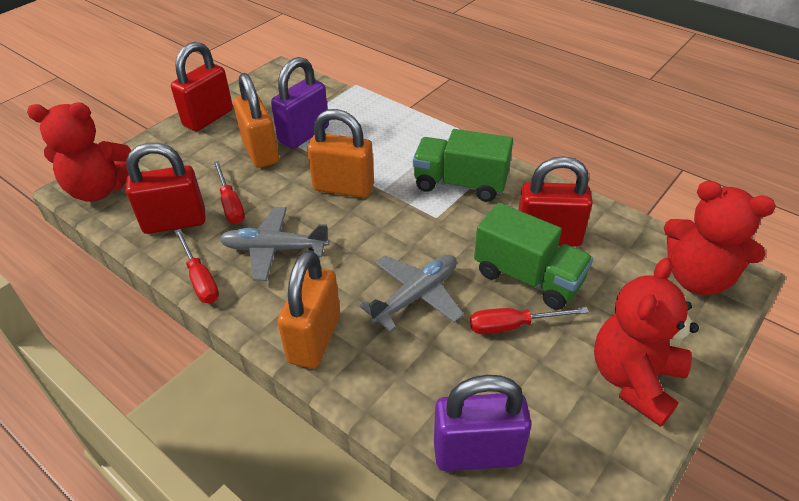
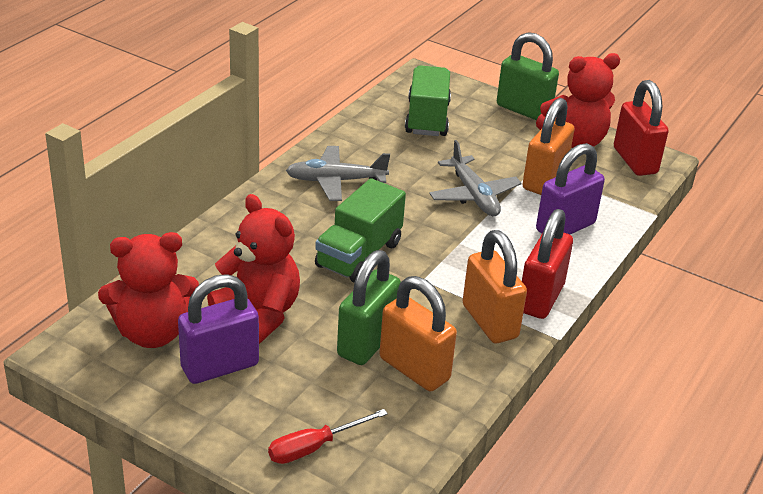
green padlock: 0 -> 2
red padlock: 3 -> 2
red screwdriver: 3 -> 1

